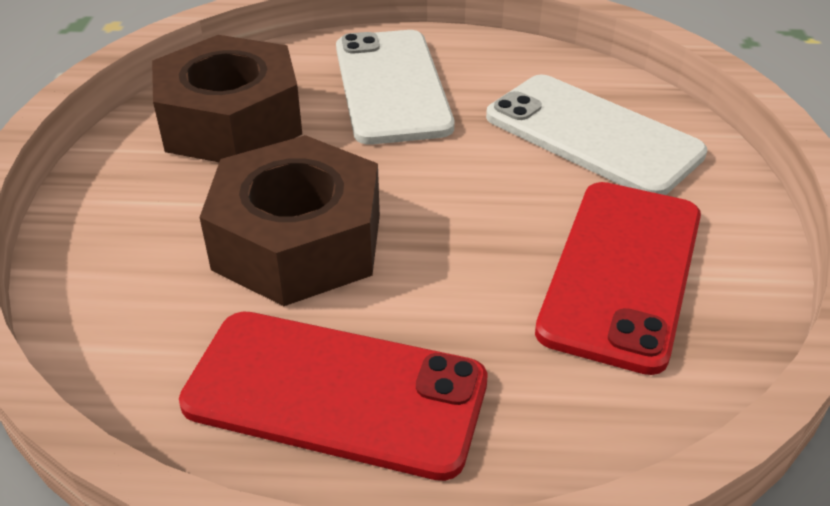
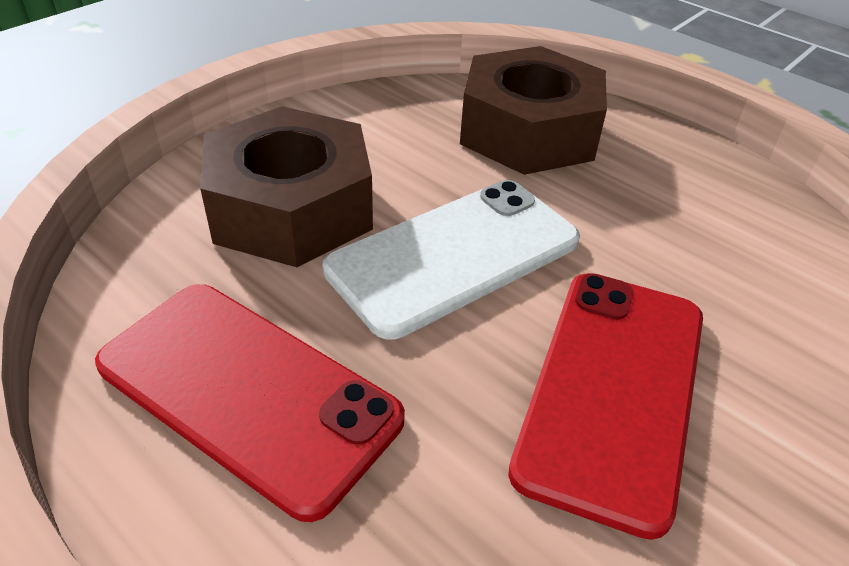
white phone: 2 -> 1

